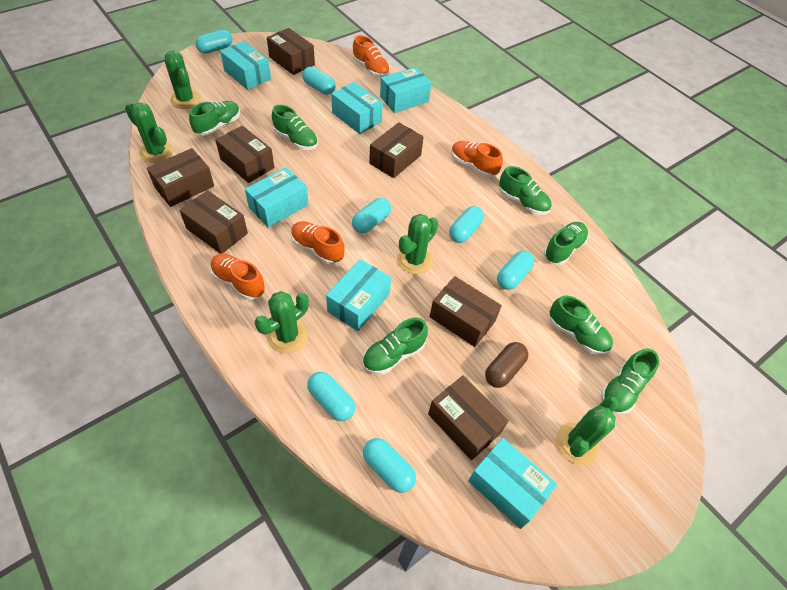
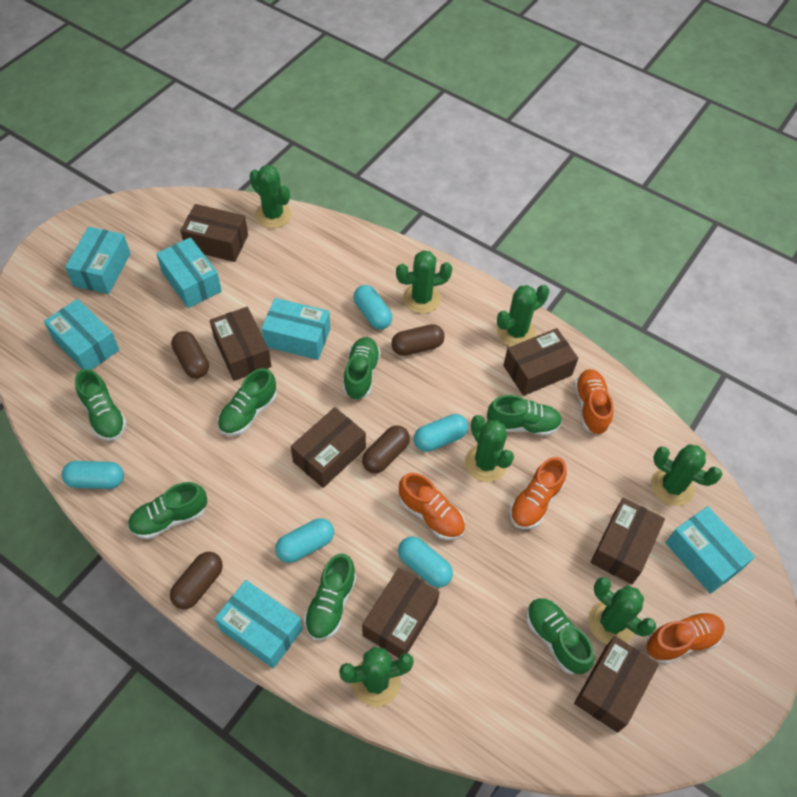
brown capsule: 1 -> 4
green cactus: 5 -> 7
turquoise capsule: 7 -> 5

